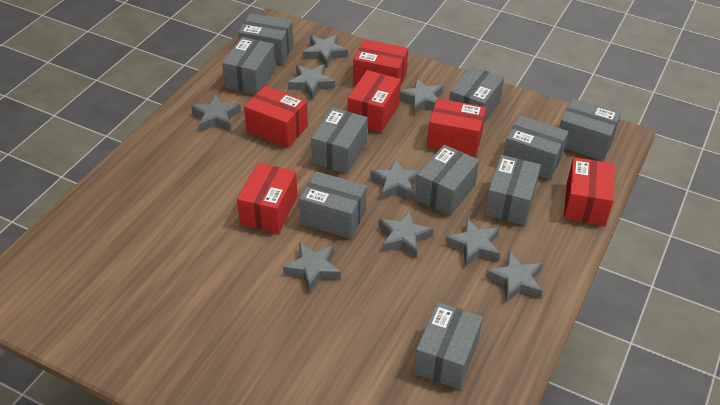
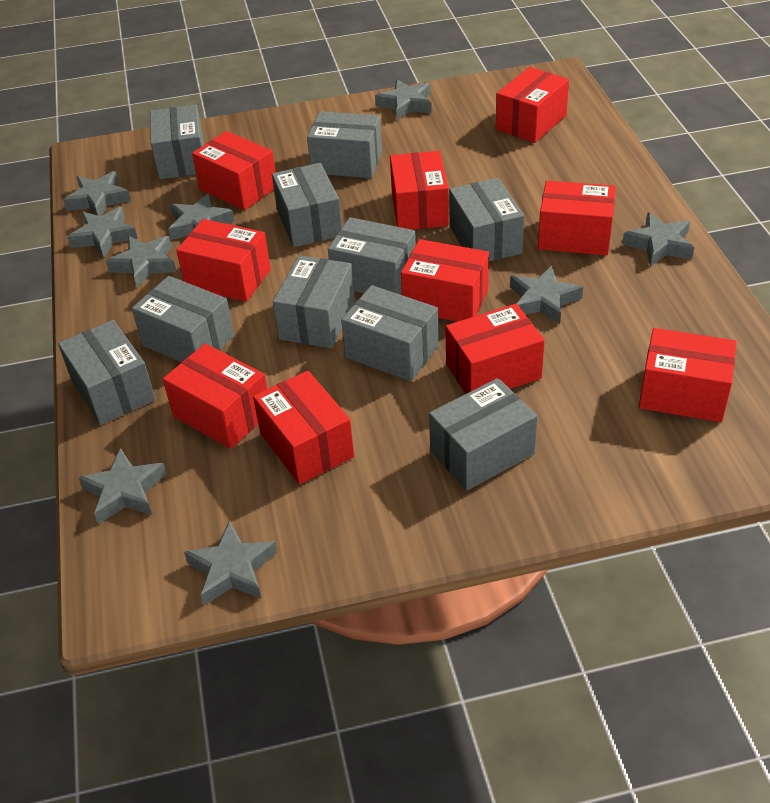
red box: 6 -> 10

